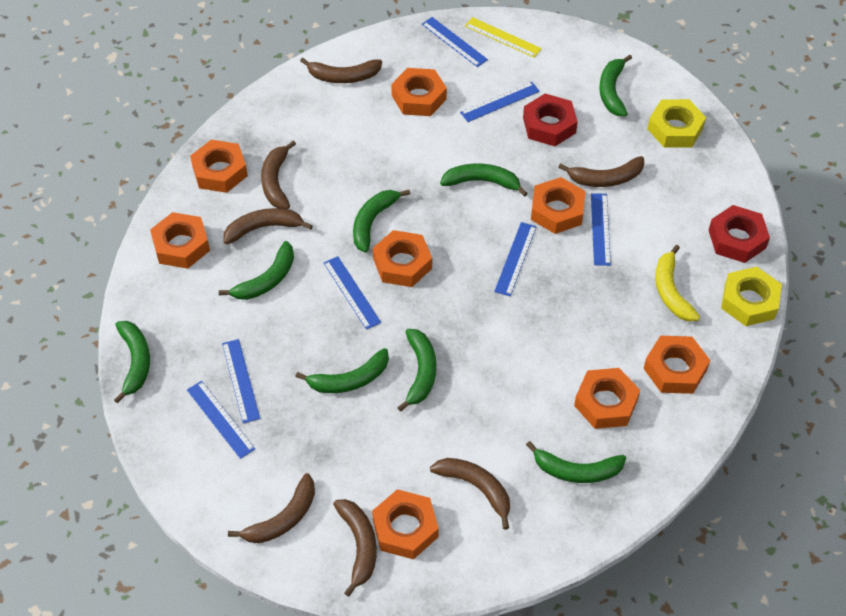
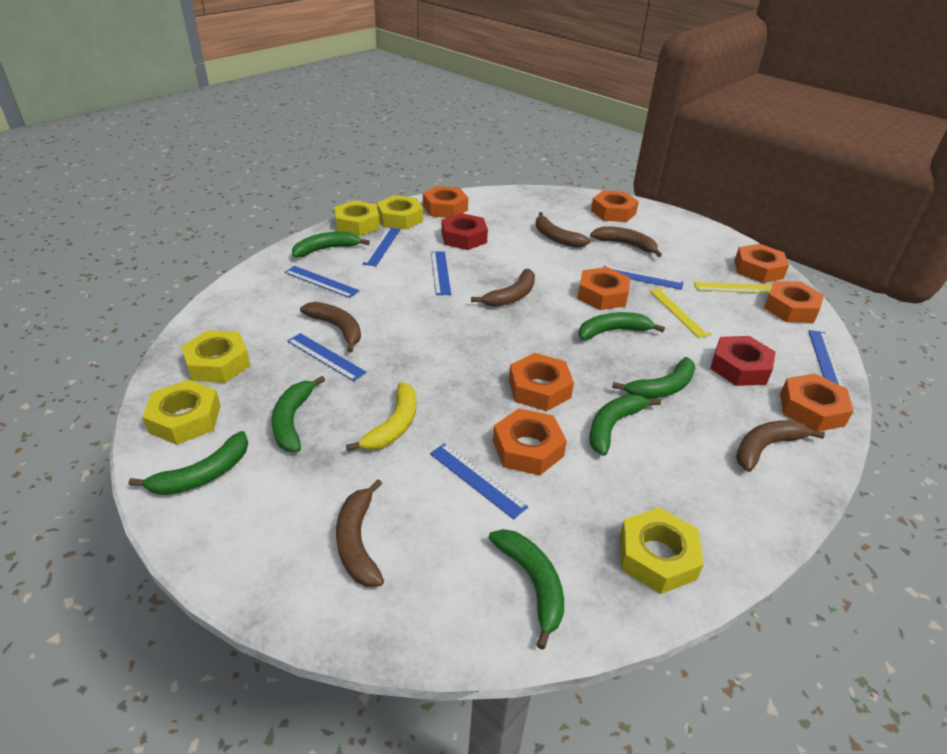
brown banana: 7 -> 6
green banana: 8 -> 7
yellow nut: 2 -> 5
yellow ruler: 1 -> 2

